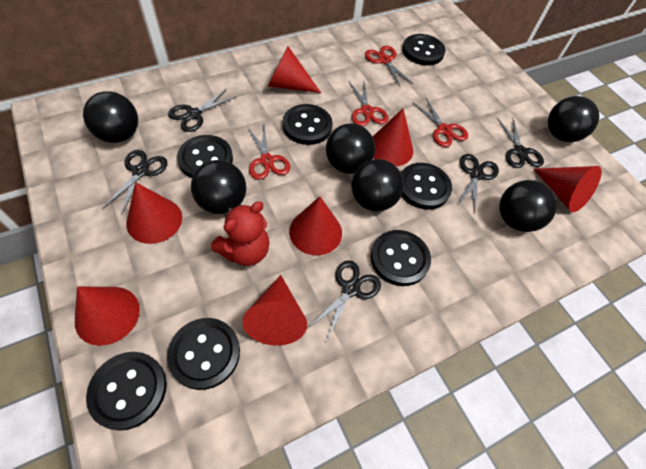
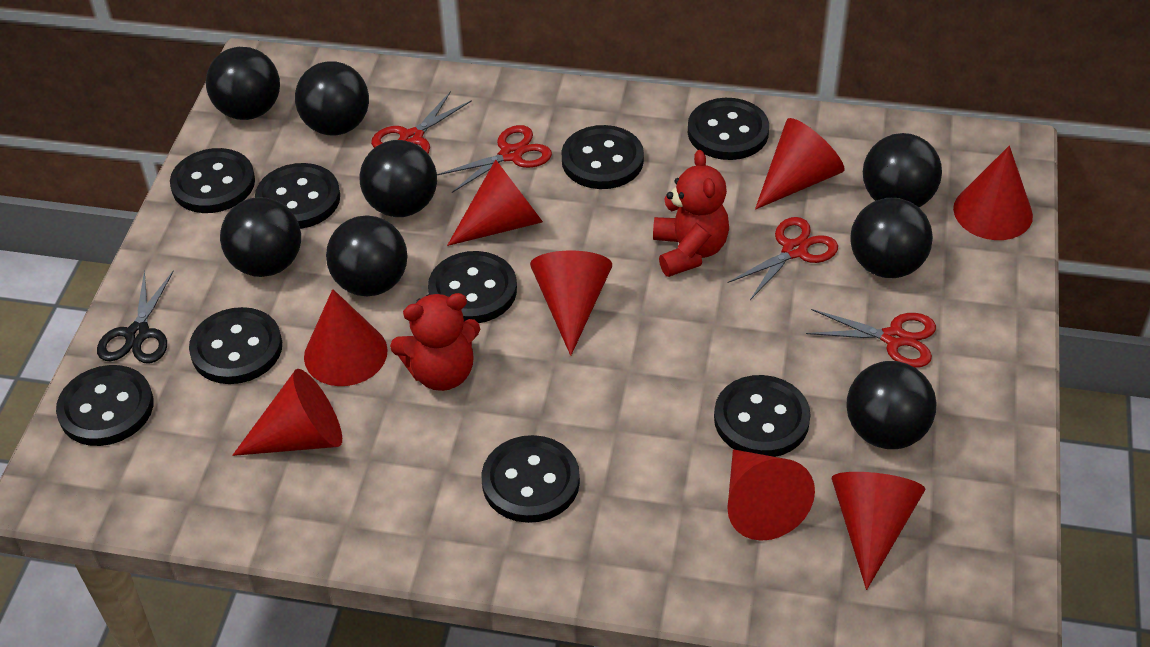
black ball: 6 -> 8
black button: 7 -> 9
black scissors: 5 -> 1
red cone: 7 -> 8
red teddy bear: 1 -> 2

